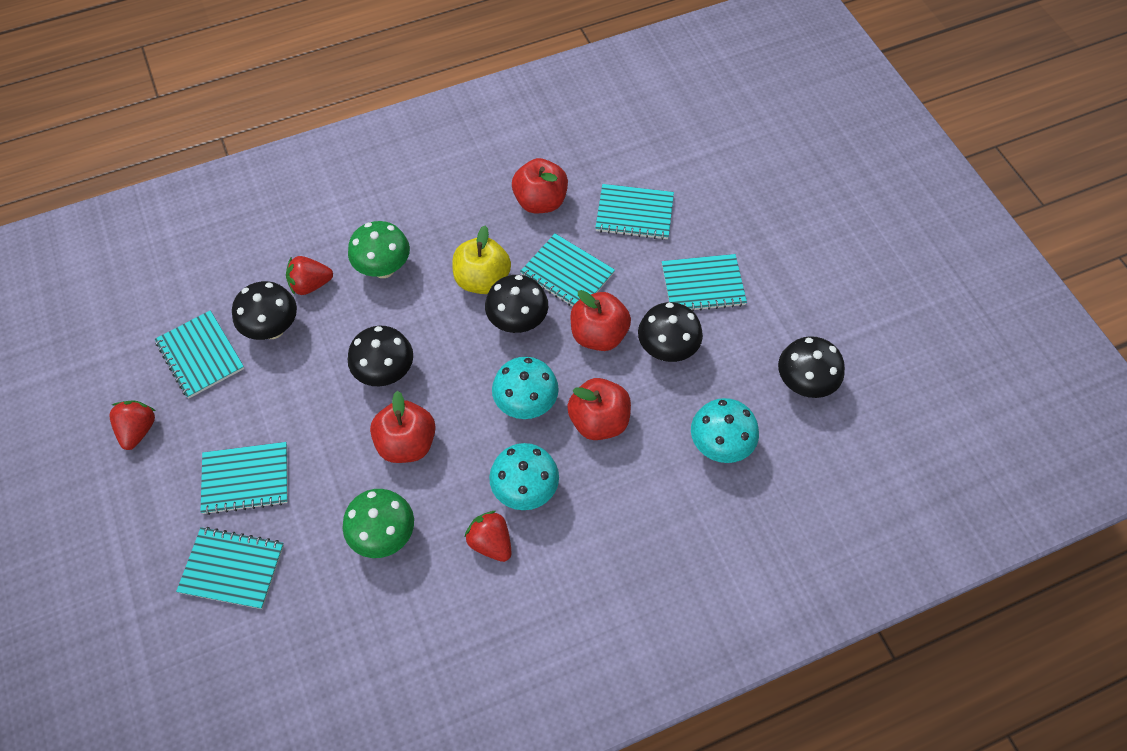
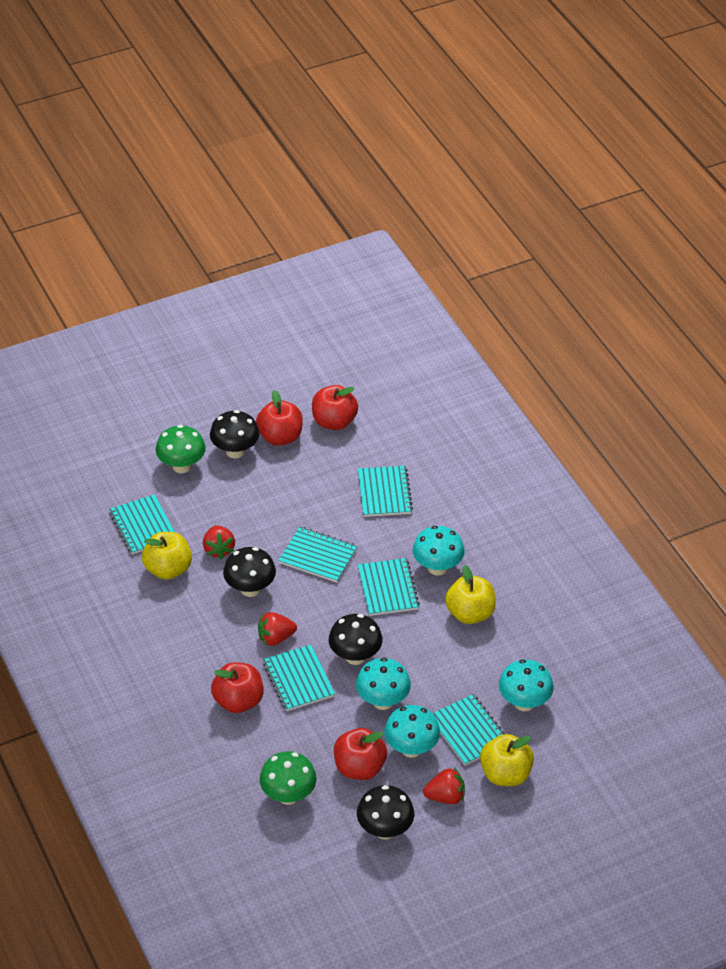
black mushroom: 5 -> 4
turquoise mushroom: 3 -> 4
yellow apple: 1 -> 3

